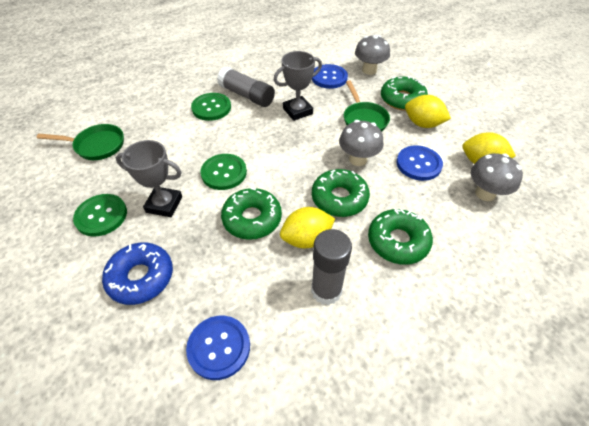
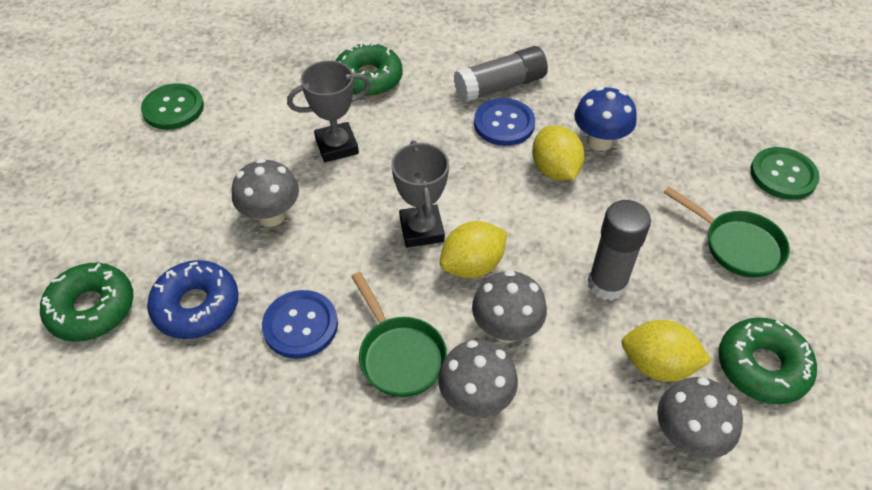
blue button: 3 -> 2
blue mushroom: 0 -> 1
green button: 3 -> 2
green donut: 4 -> 3
grey mushroom: 3 -> 4

